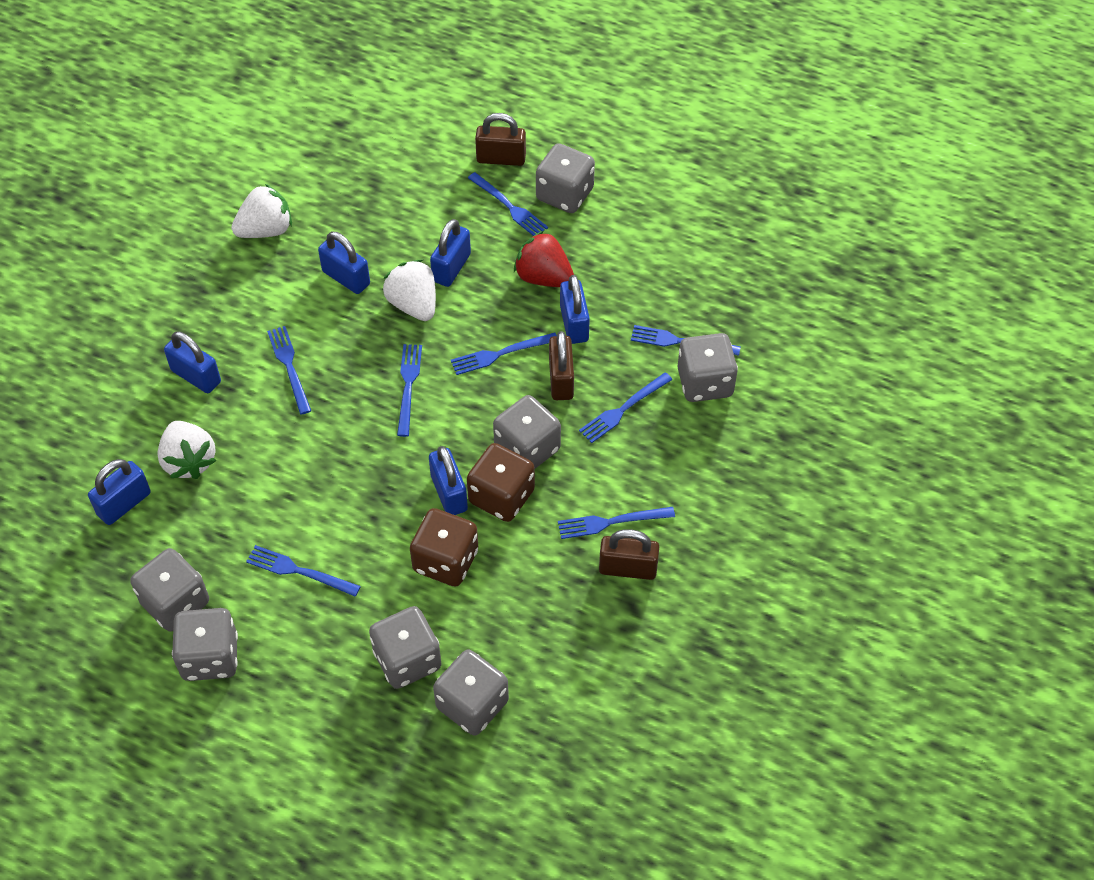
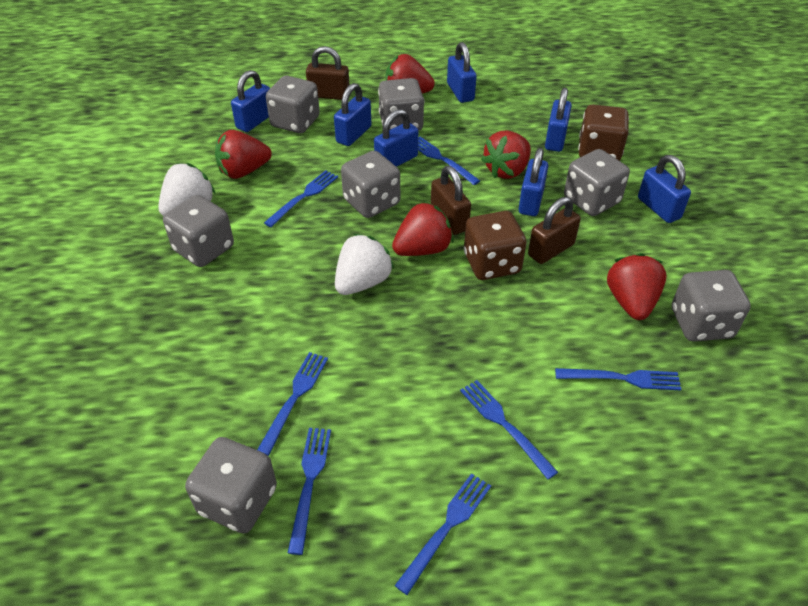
blue fork: 8 -> 7
blue padlock: 6 -> 7
red strawberry: 1 -> 5
white strawberry: 3 -> 2

